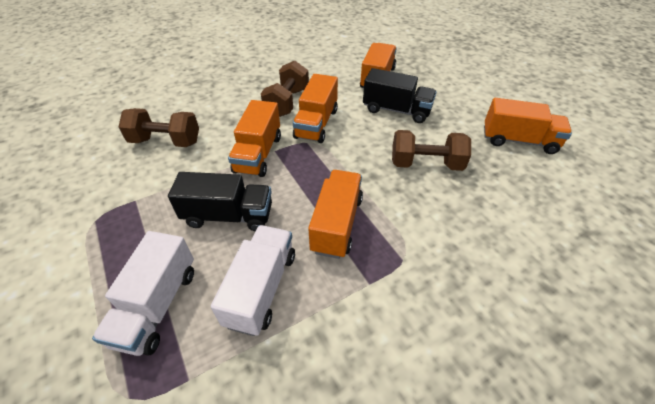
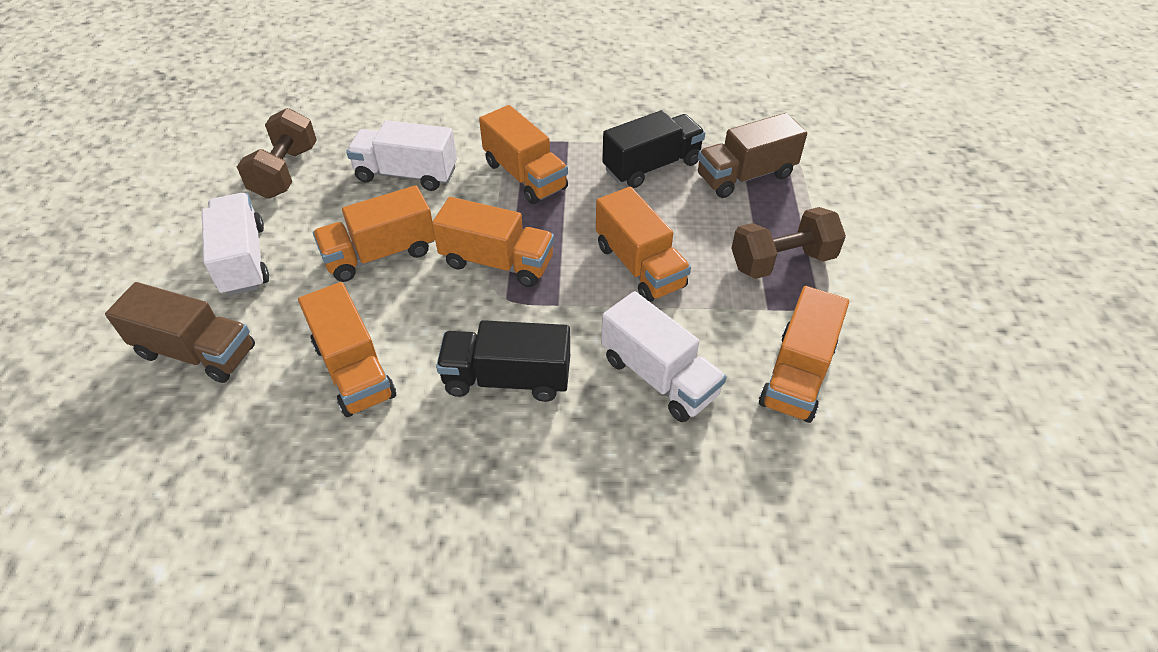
brown dumbbell: 3 -> 2
brown truck: 0 -> 2
orange truck: 5 -> 6
white truck: 2 -> 3

